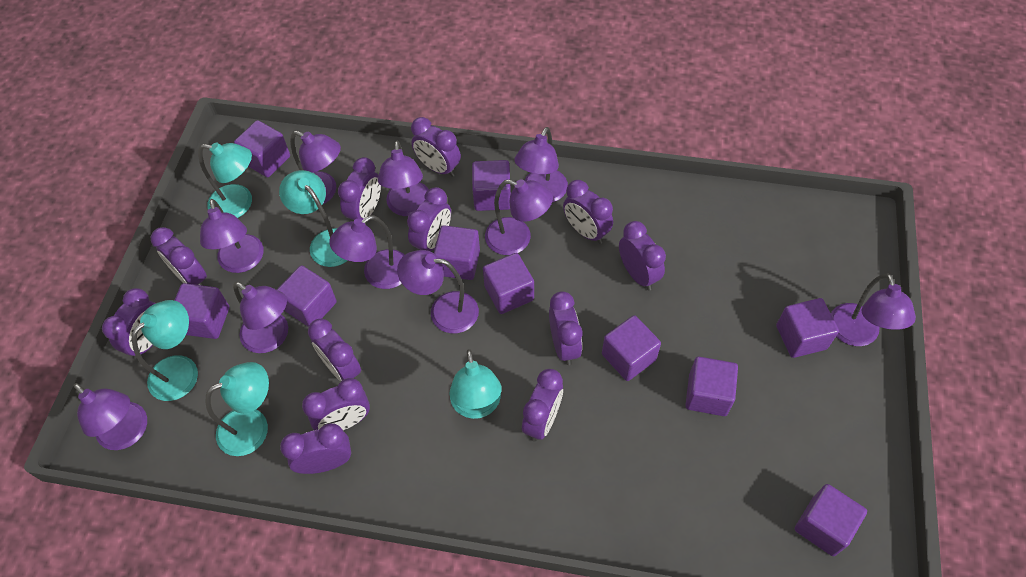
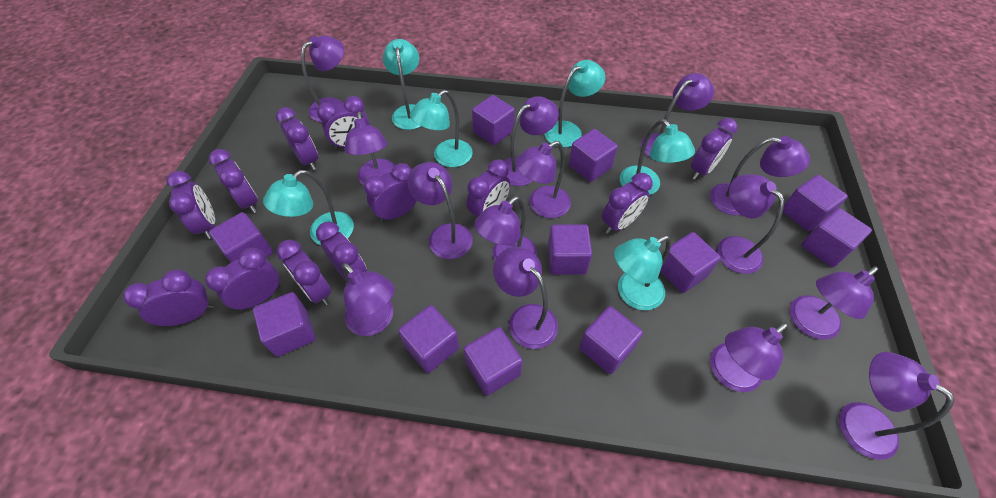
purple cube: 10 -> 11
purple lamp: 10 -> 14
turquoise lamp: 5 -> 6

